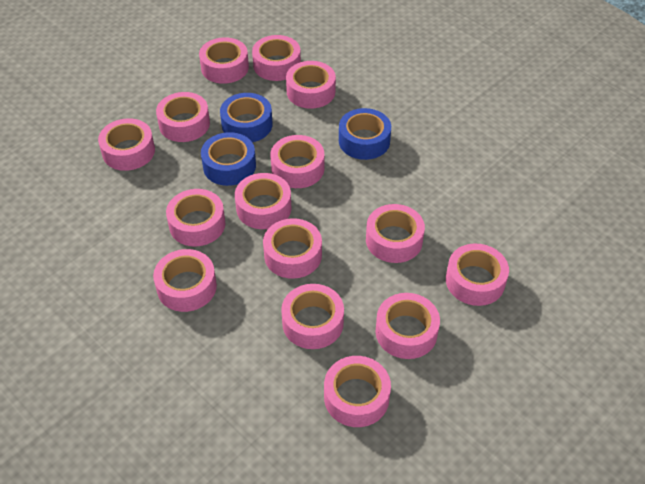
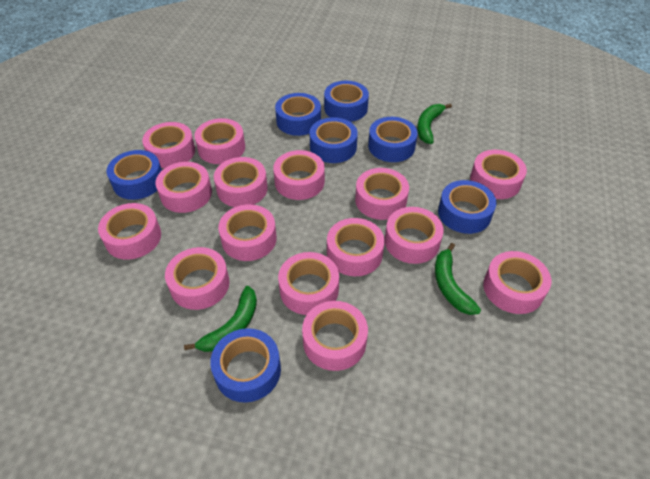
blue tape: 3 -> 7
green banana: 0 -> 3

